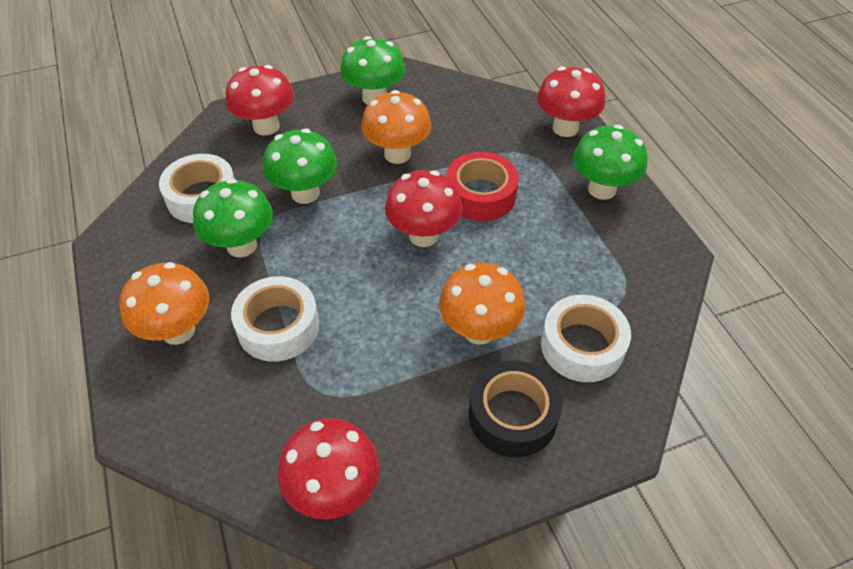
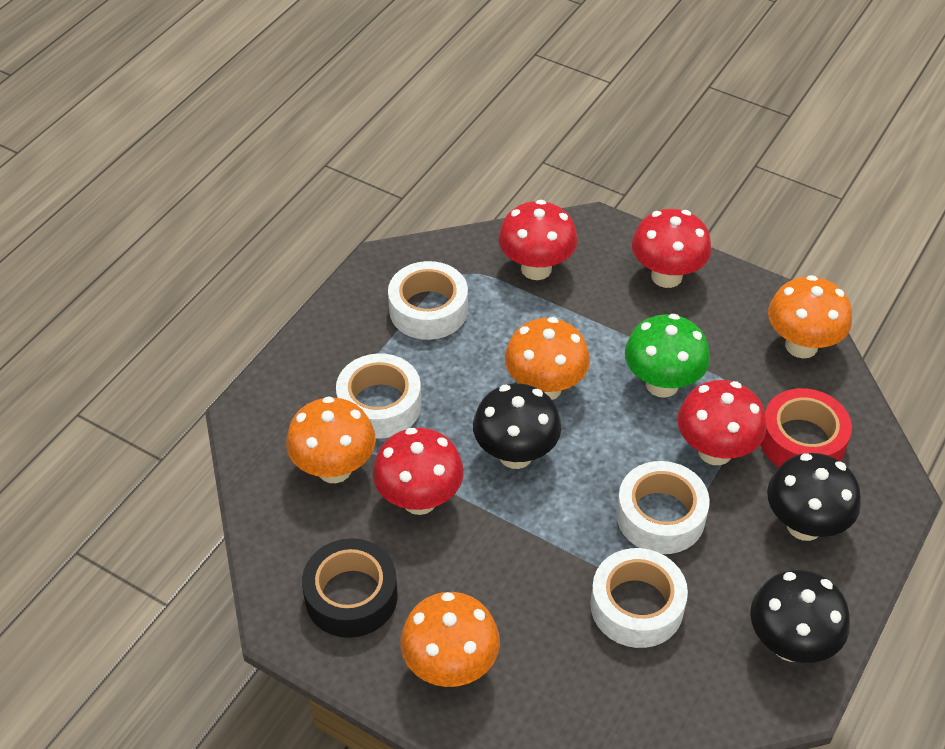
black mushroom: 0 -> 3
green mushroom: 4 -> 1
orange mushroom: 3 -> 4
white tape: 3 -> 4

